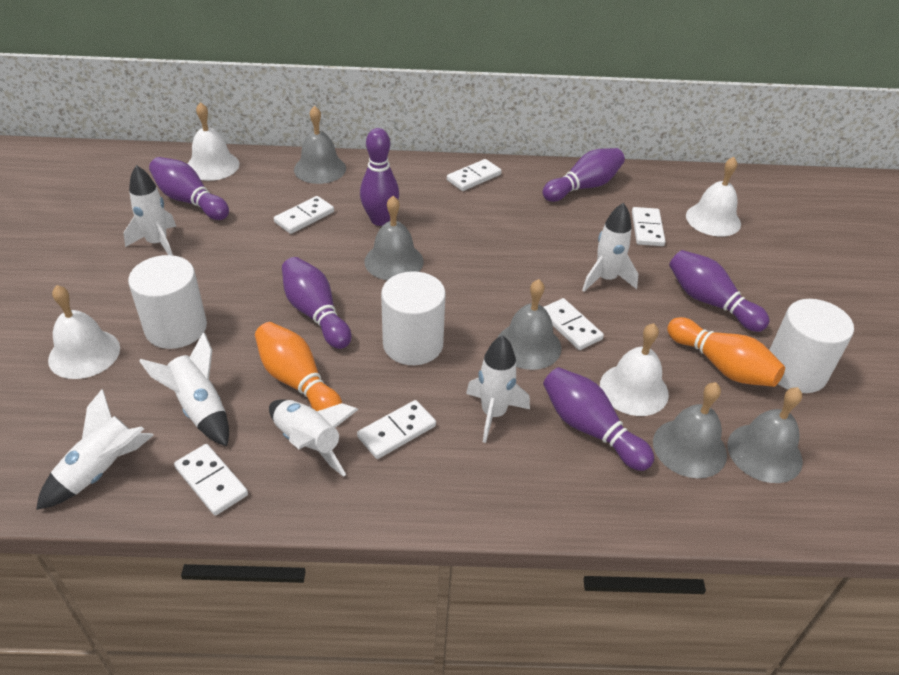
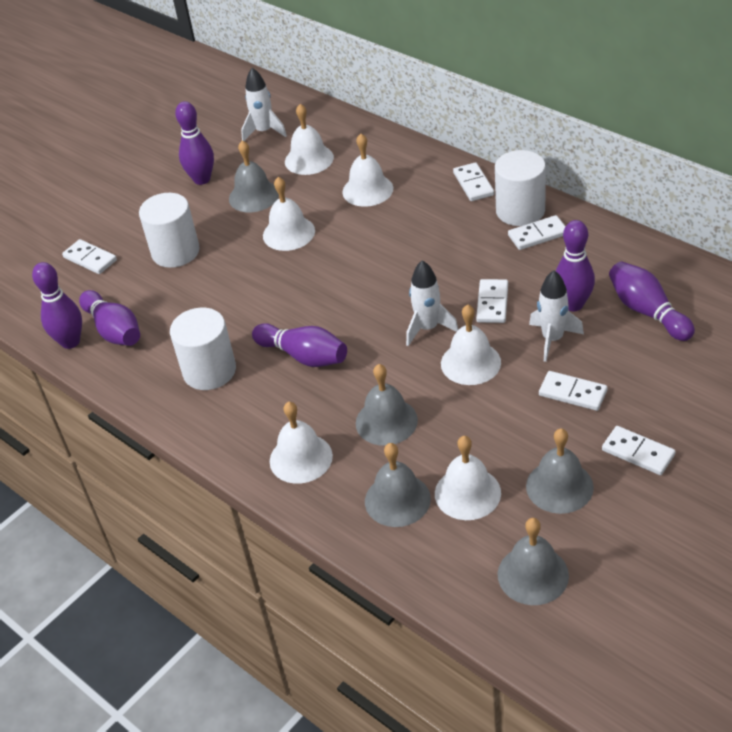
orange bowling pin: 2 -> 0
white bell: 4 -> 6
white rocket: 6 -> 3

